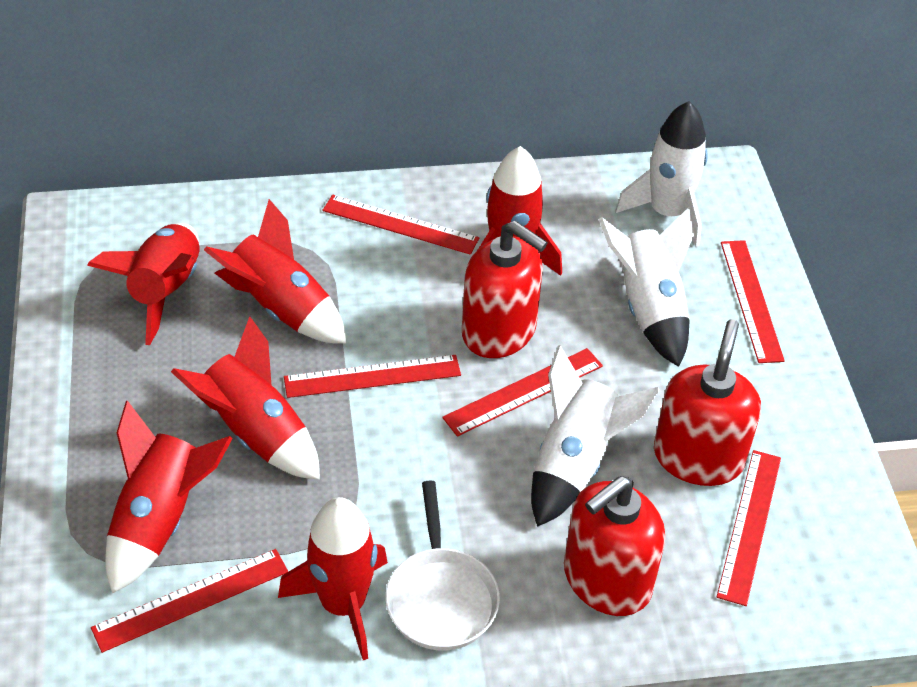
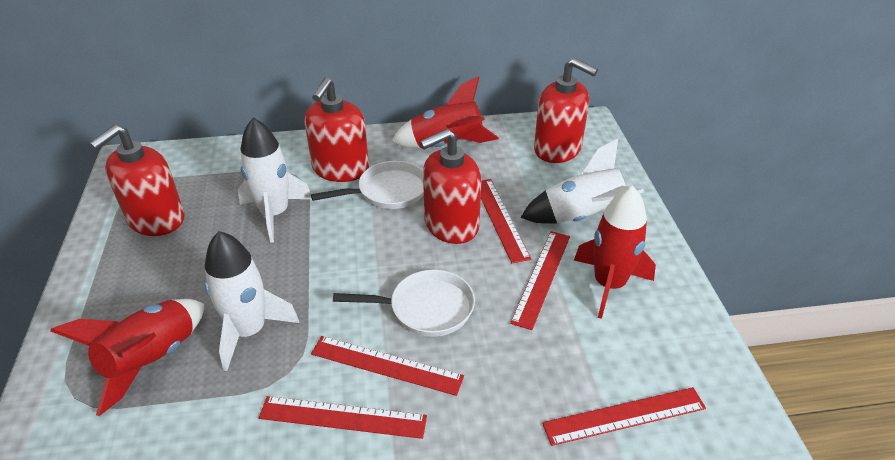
red rocket: 6 -> 3
red ruler: 6 -> 5
red soap dispenser: 3 -> 4
white pan: 1 -> 2

